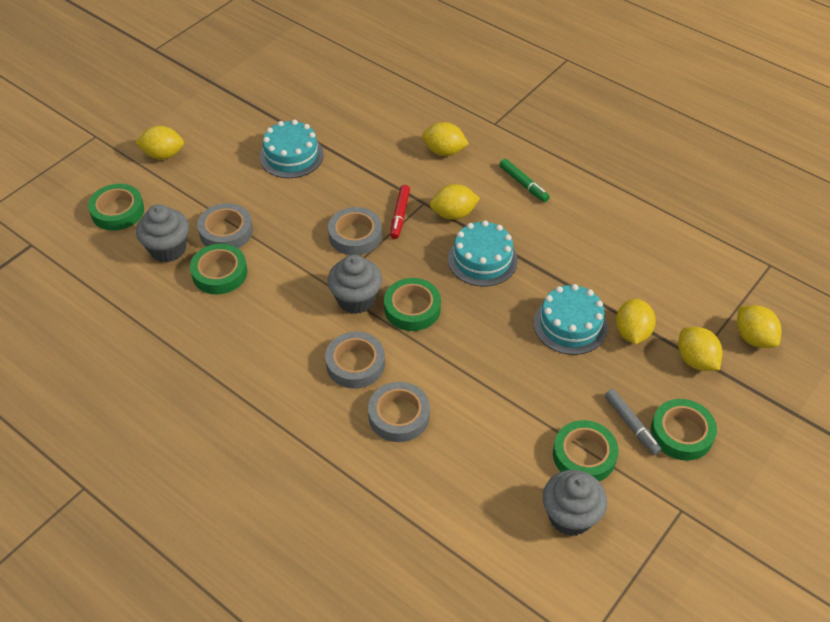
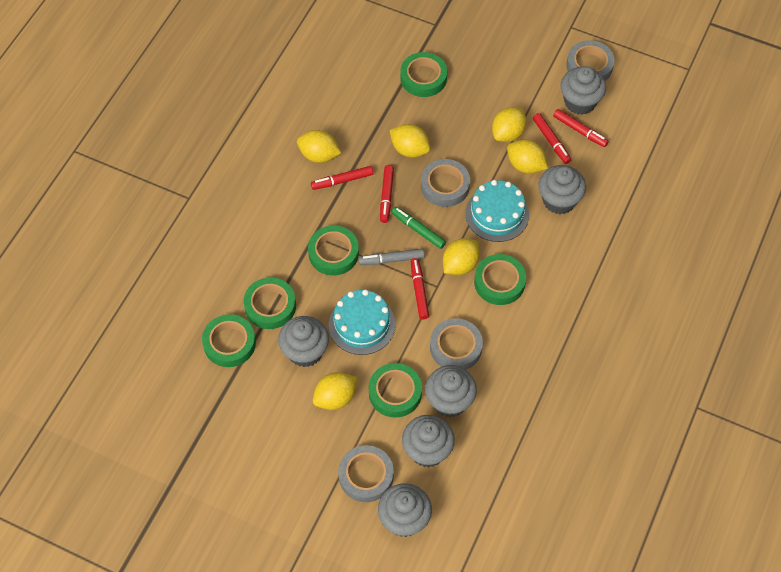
green tape: 5 -> 6
grey cupcake: 3 -> 6
red marker: 1 -> 5
turquoise cake: 3 -> 2

